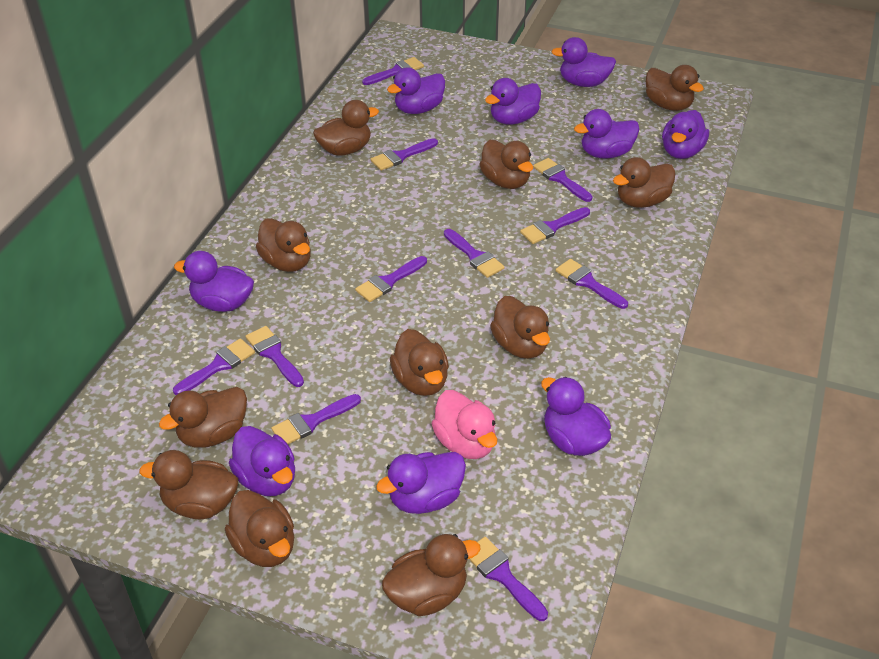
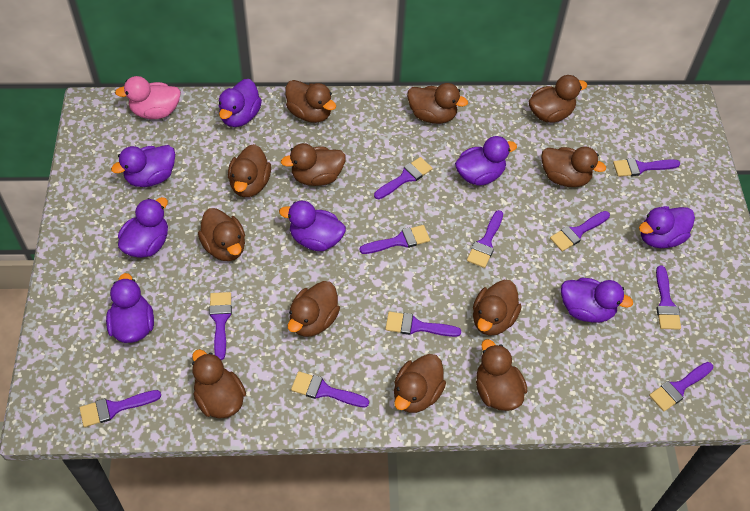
brown duck: 11 -> 12
purple duck: 9 -> 8

